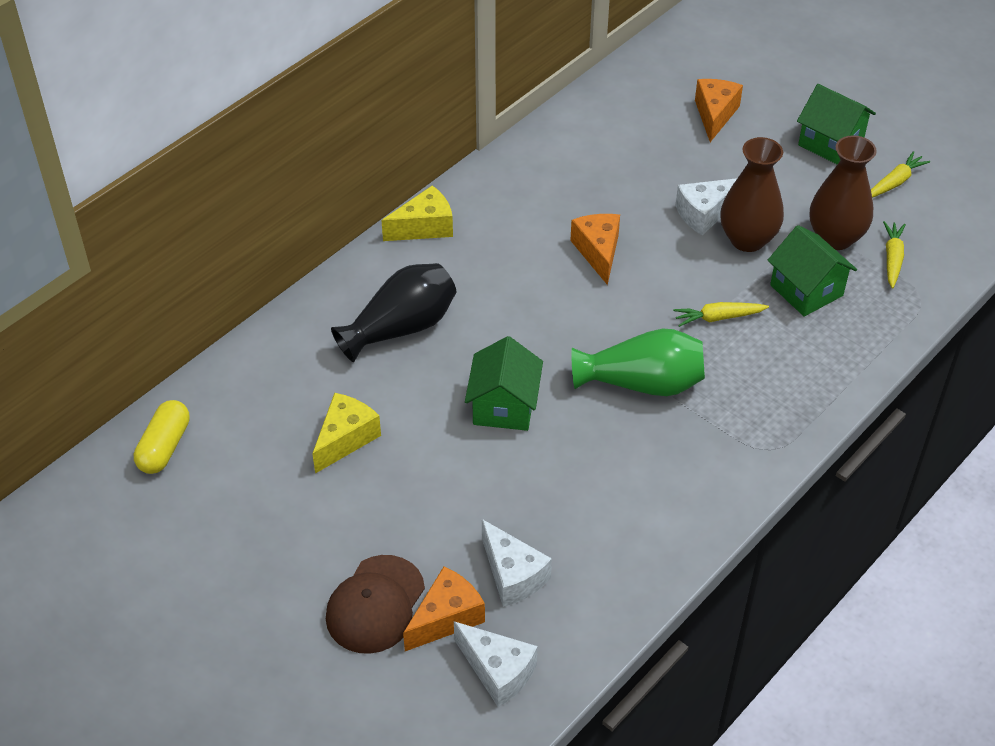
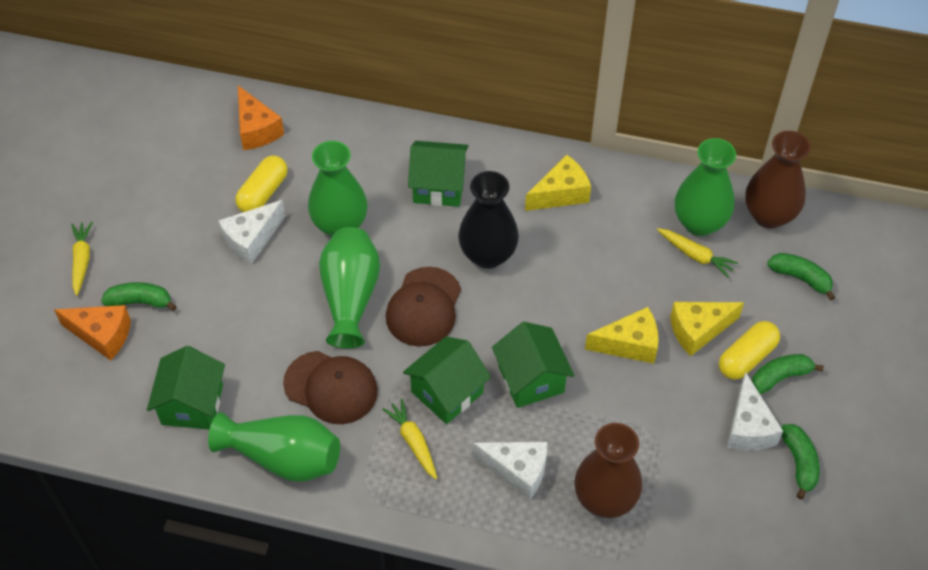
brown cap: 1 -> 2
green banana: 0 -> 4
green house: 3 -> 4
green vase: 1 -> 4
orange cheese: 3 -> 2
yellow capsule: 1 -> 2
yellow cheese: 2 -> 3

